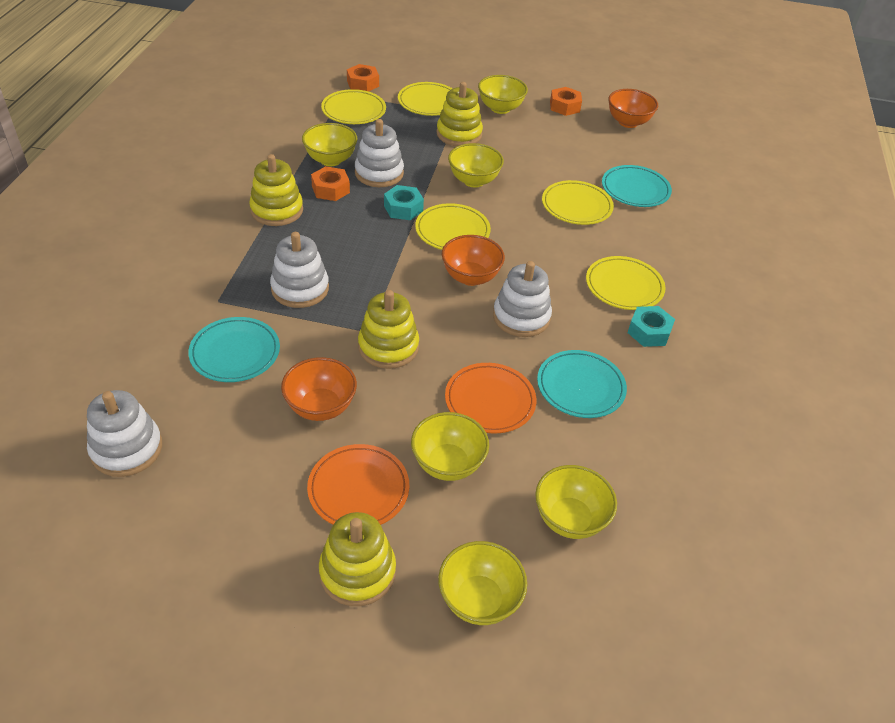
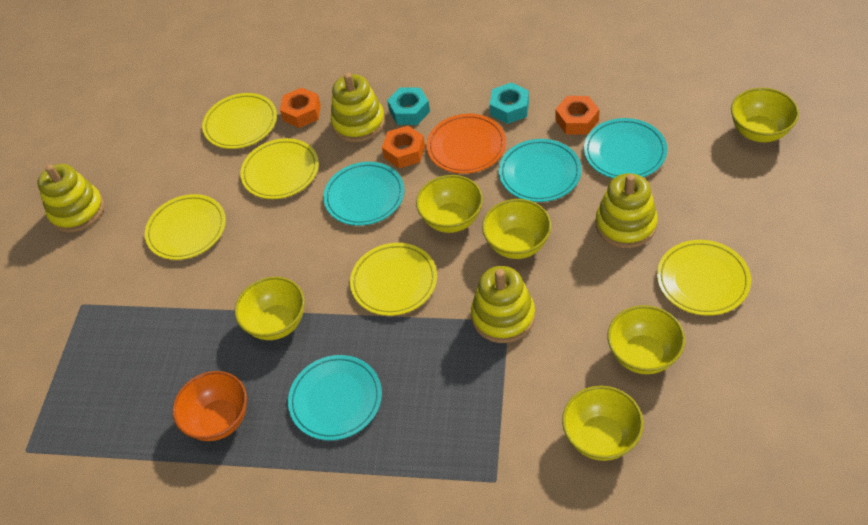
orange bowl: 3 -> 1
orange plate: 2 -> 1
turquoise plate: 3 -> 4
white stacking toy: 4 -> 0

